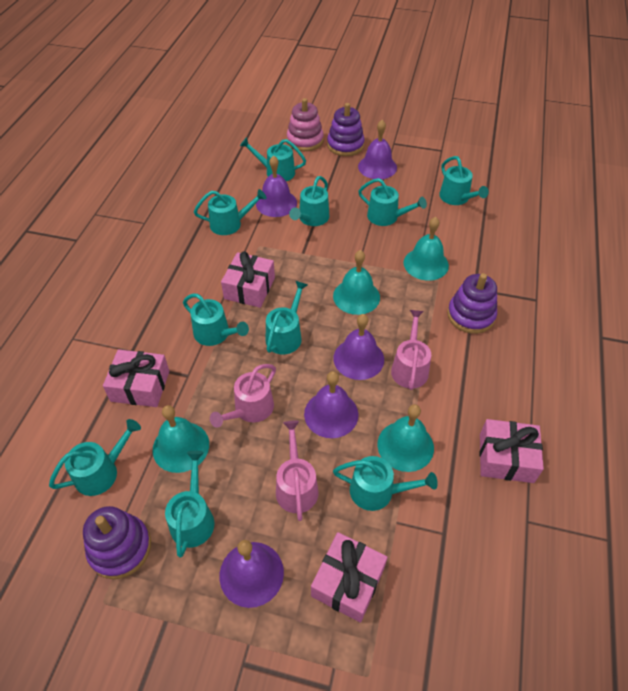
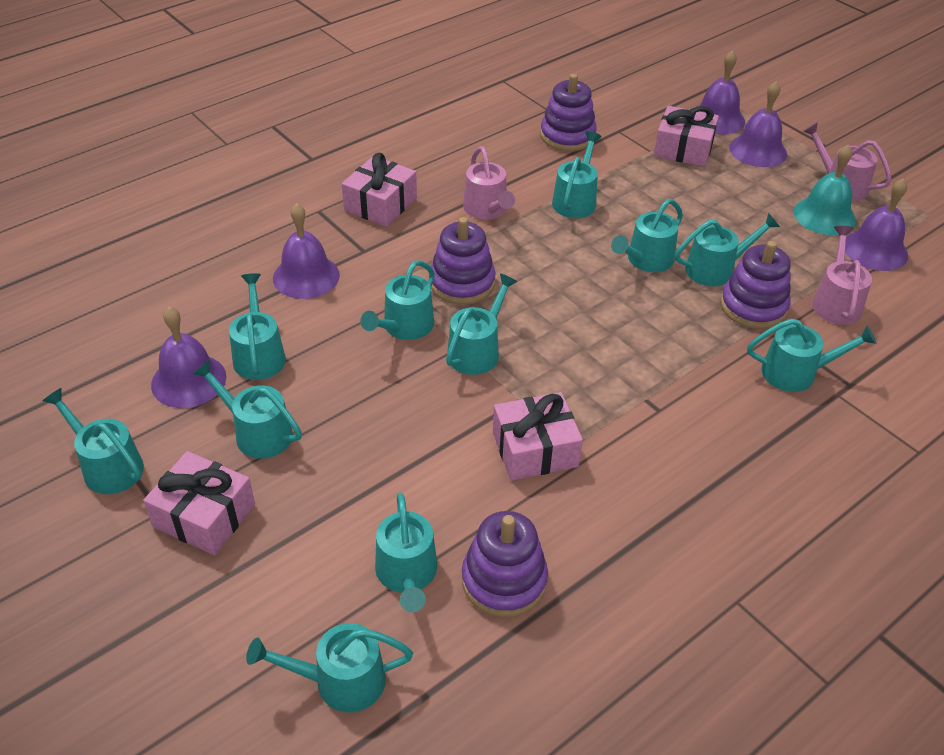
pink stacking toy: 1 -> 0
purple stacking toy: 3 -> 4
turquoise bell: 4 -> 1
turquoise watering can: 10 -> 11

